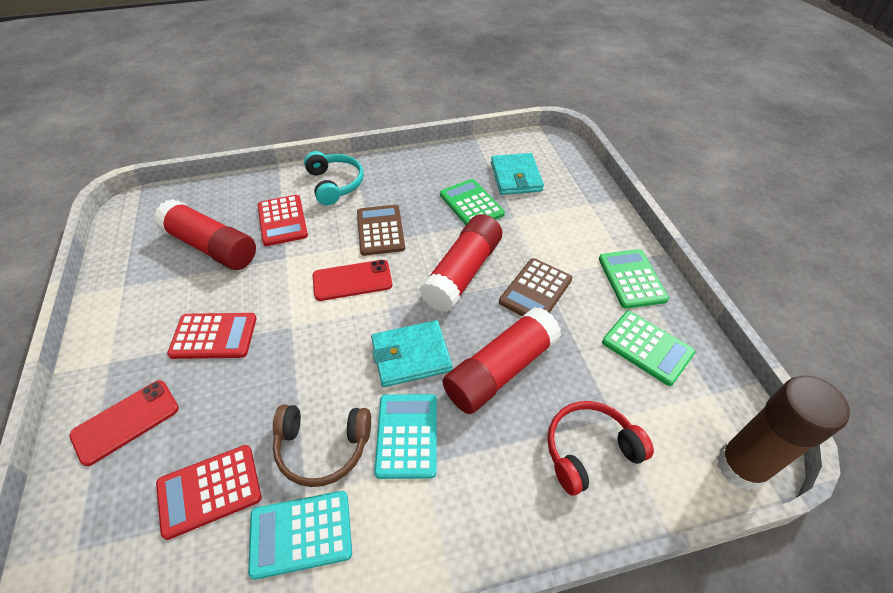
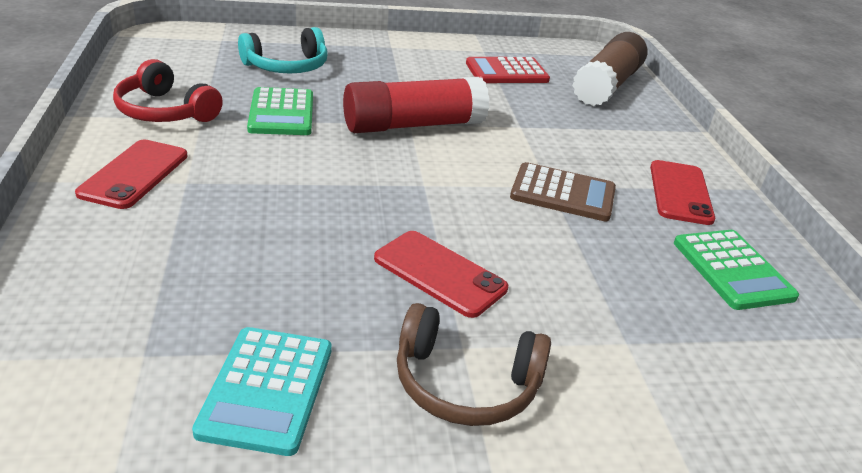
brown calculator: 2 -> 1
green calculator: 3 -> 2
red calculator: 3 -> 1
red glue stick: 3 -> 1
red phone: 2 -> 3
turquoise calculator: 2 -> 1
turquoise wallet: 2 -> 0

